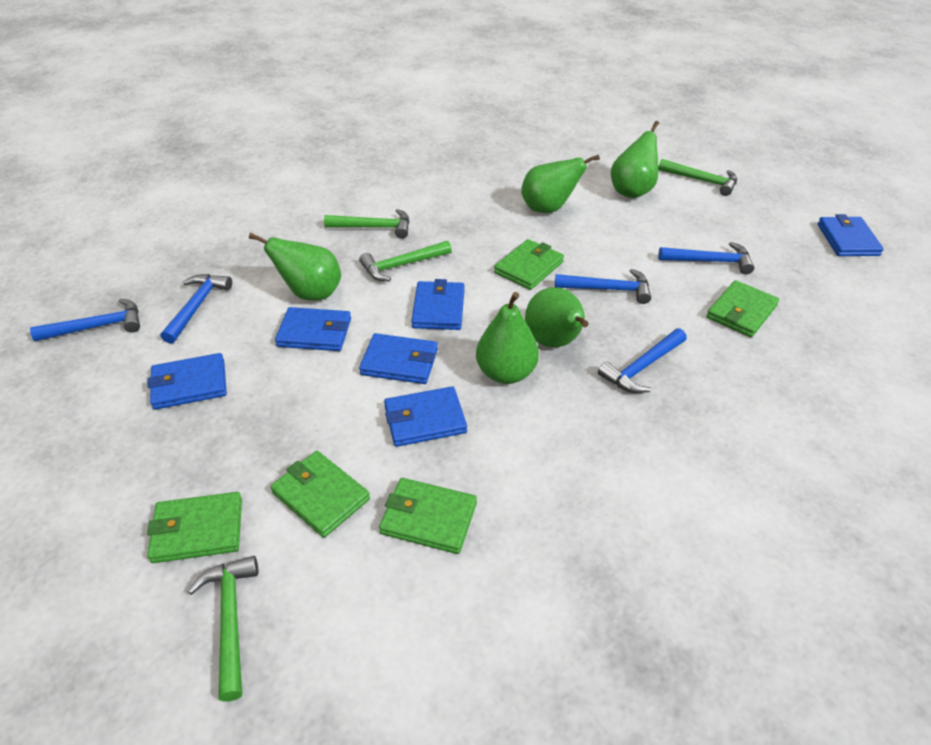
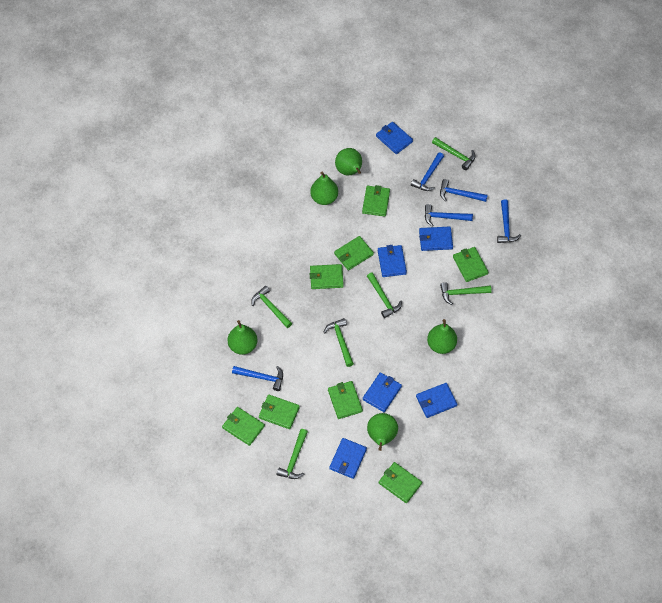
green hammer: 4 -> 6
green wallet: 5 -> 8

